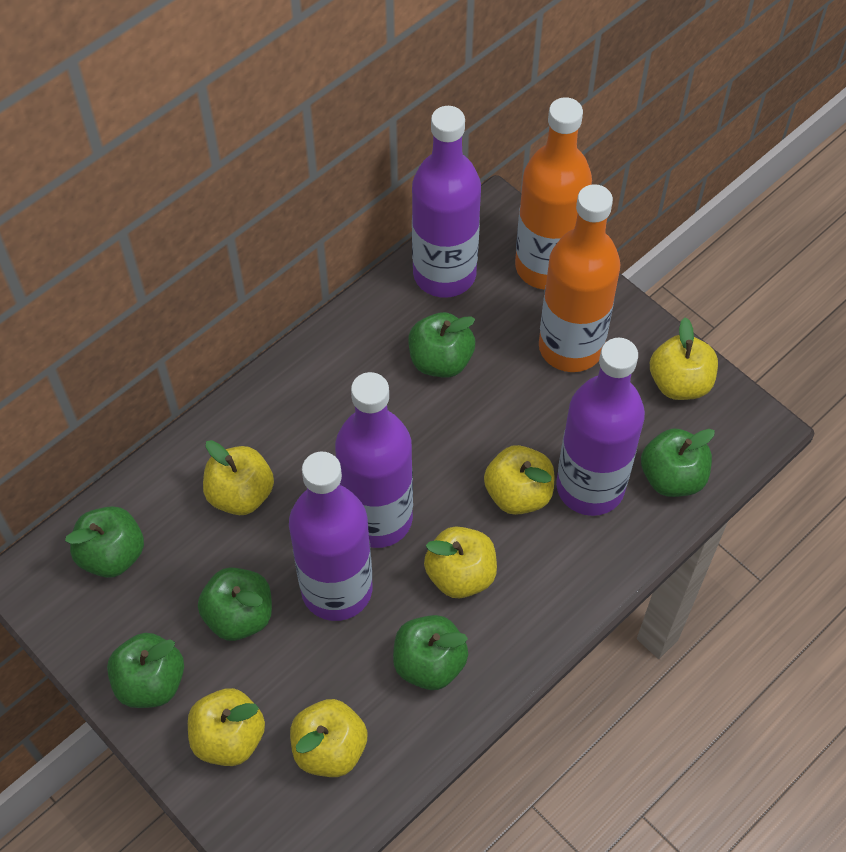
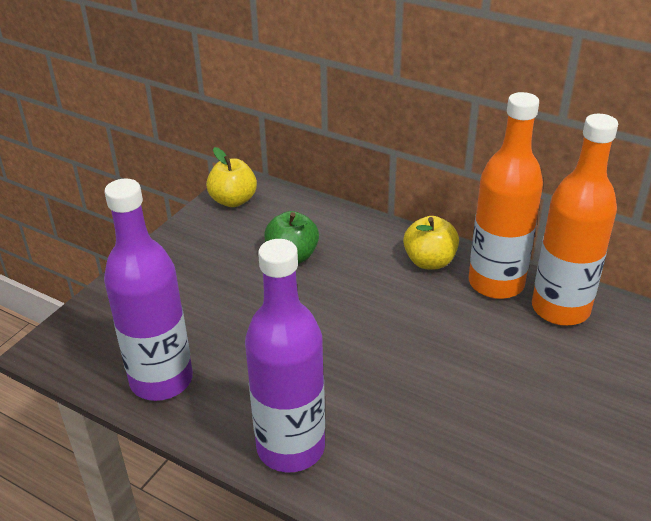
green apple: 6 -> 1
purple bottle: 4 -> 2
yellow apple: 6 -> 2

